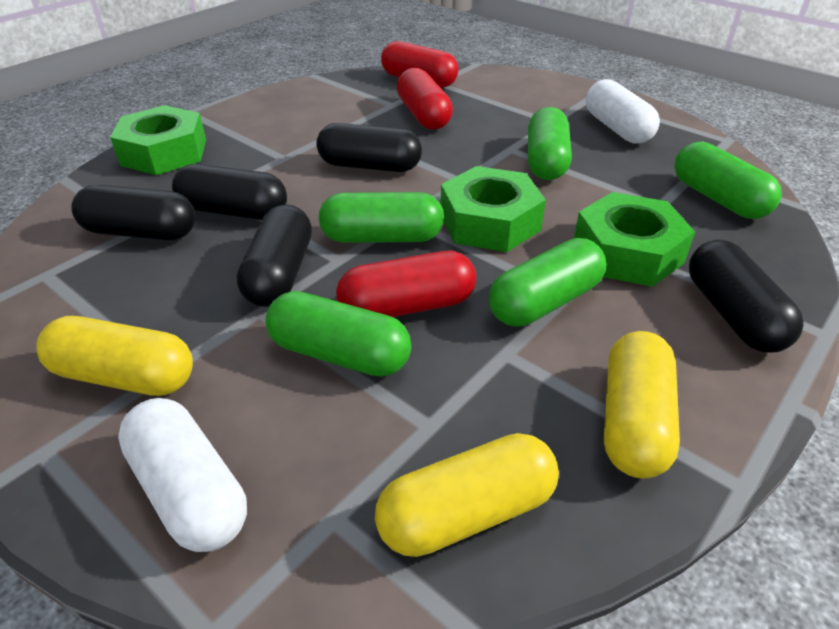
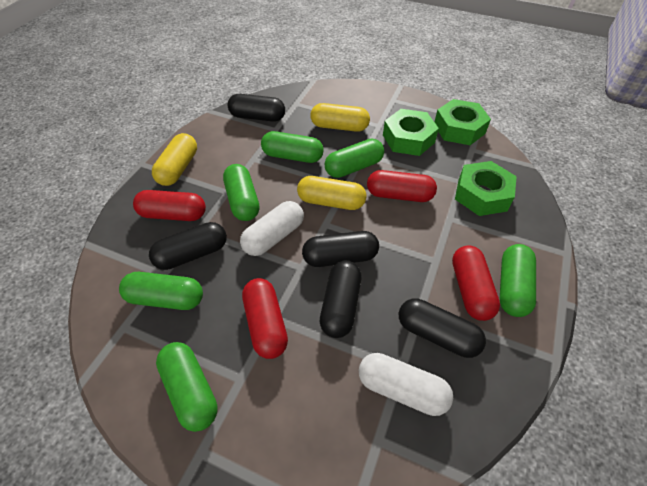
green capsule: 5 -> 6
red capsule: 3 -> 4

